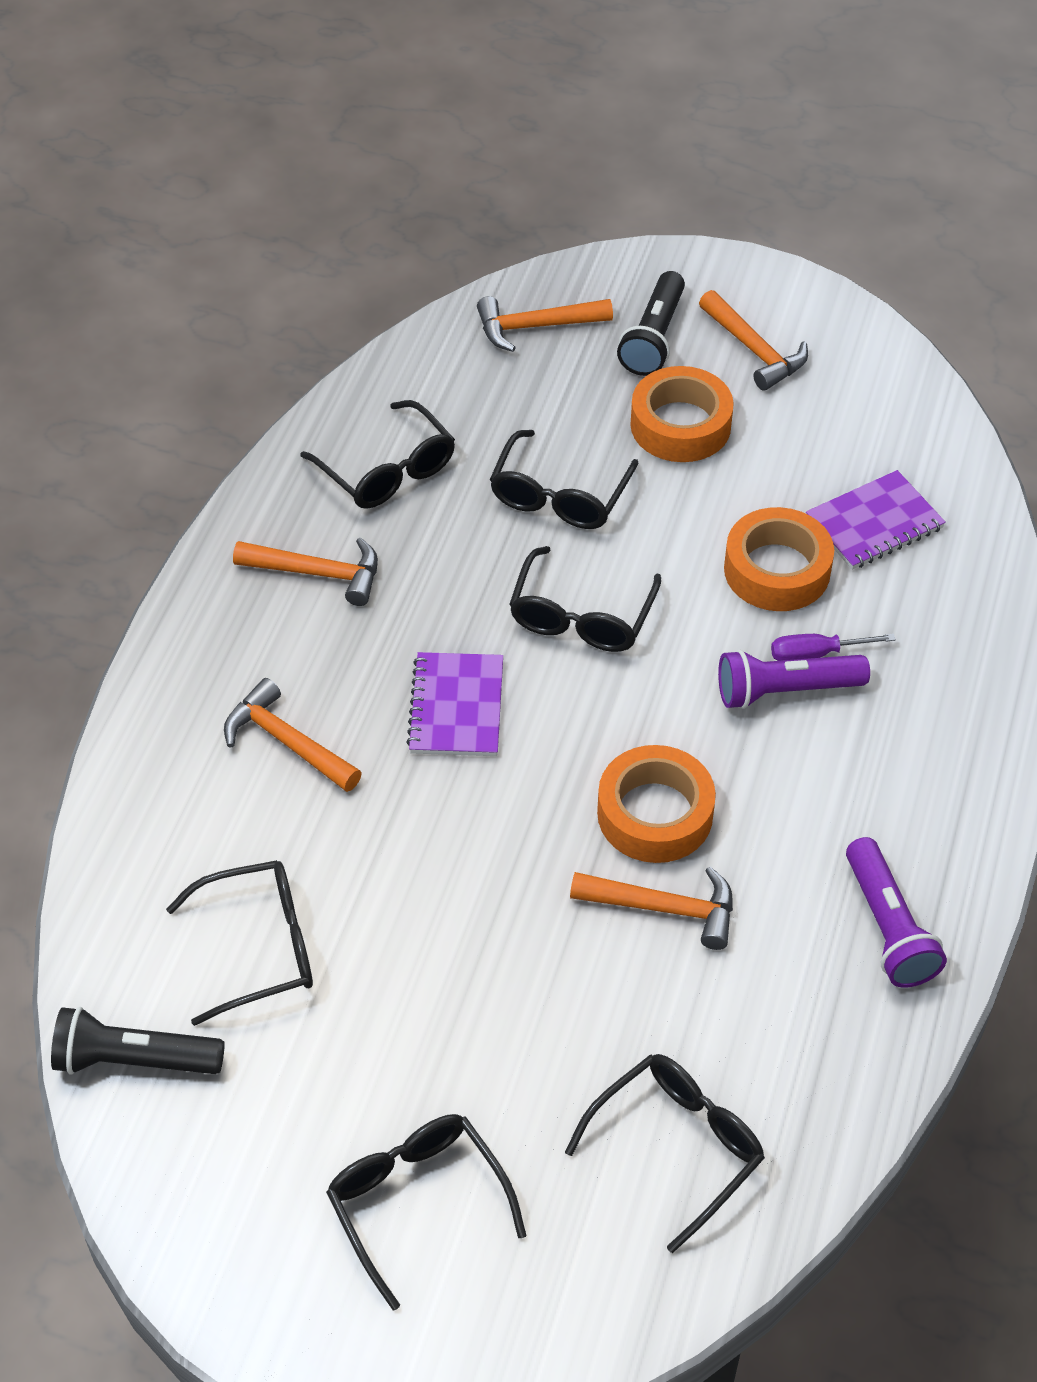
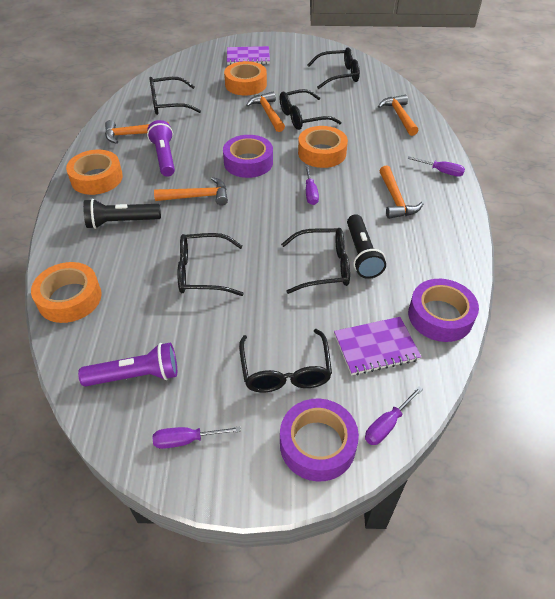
orange tape: 3 -> 4
purple screwdriver: 1 -> 4
purple tape: 0 -> 3

